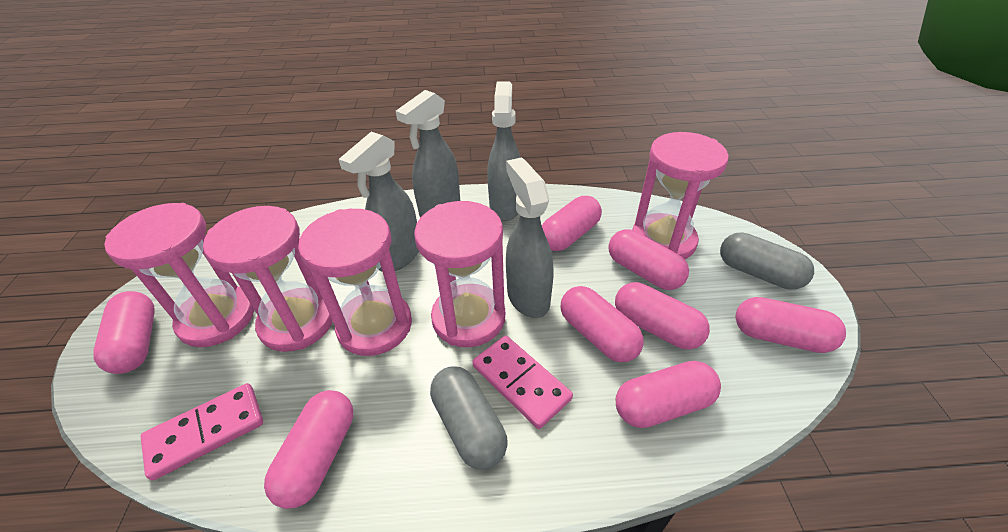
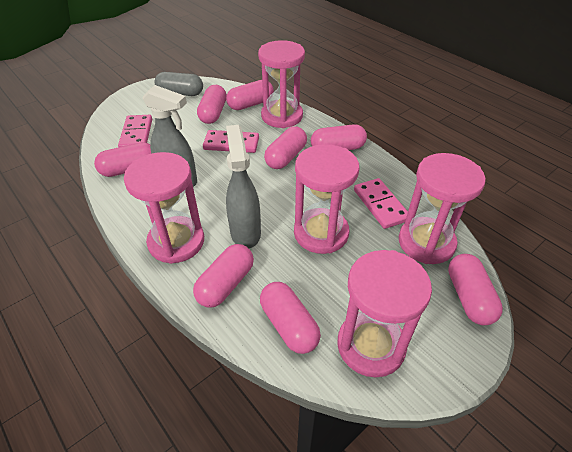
grey capsule: 2 -> 1
grey spray bottle: 4 -> 2
pink domino: 2 -> 3

